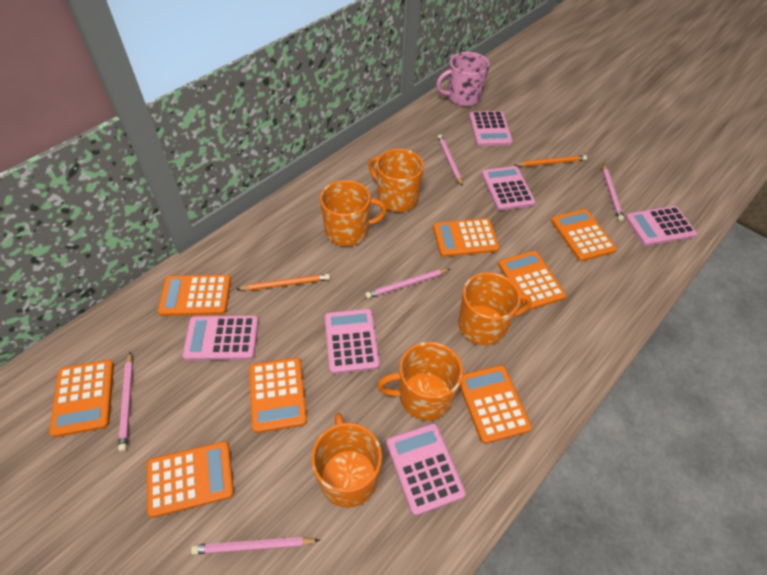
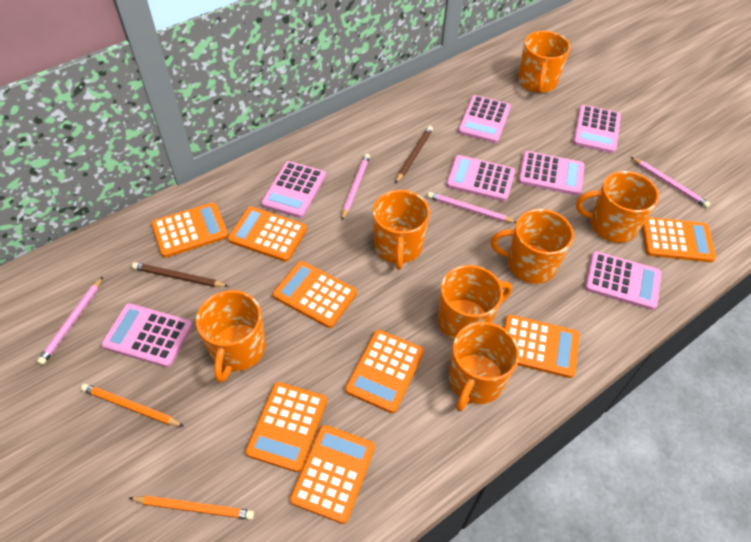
brown pencil: 0 -> 2
orange mug: 5 -> 7
pink calculator: 6 -> 7
pink mug: 1 -> 0
pink pencil: 5 -> 4

